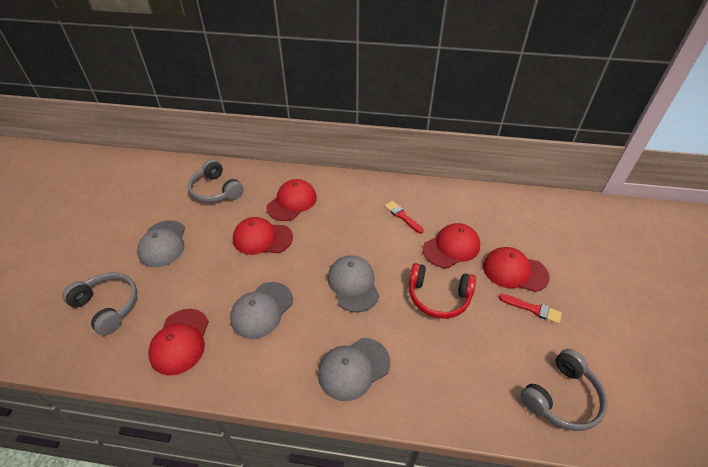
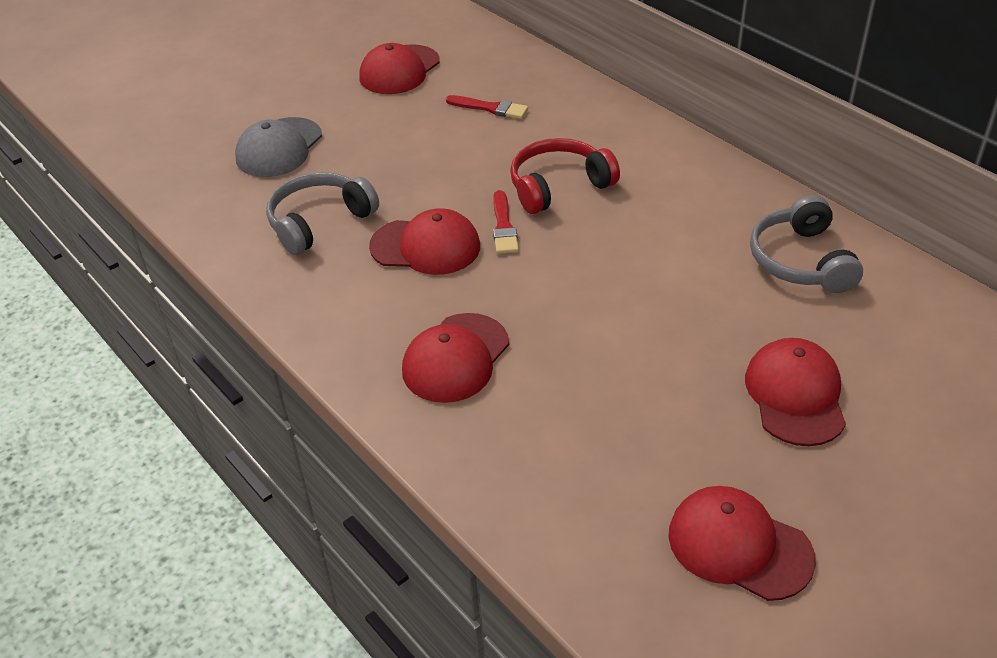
grey cap: 4 -> 1
grey headphones: 3 -> 2

